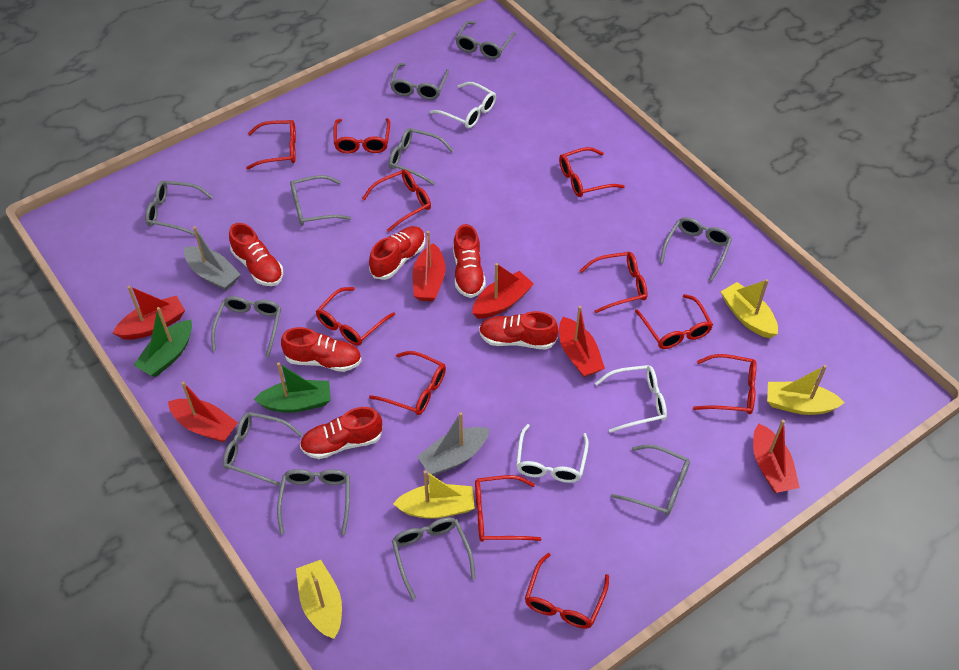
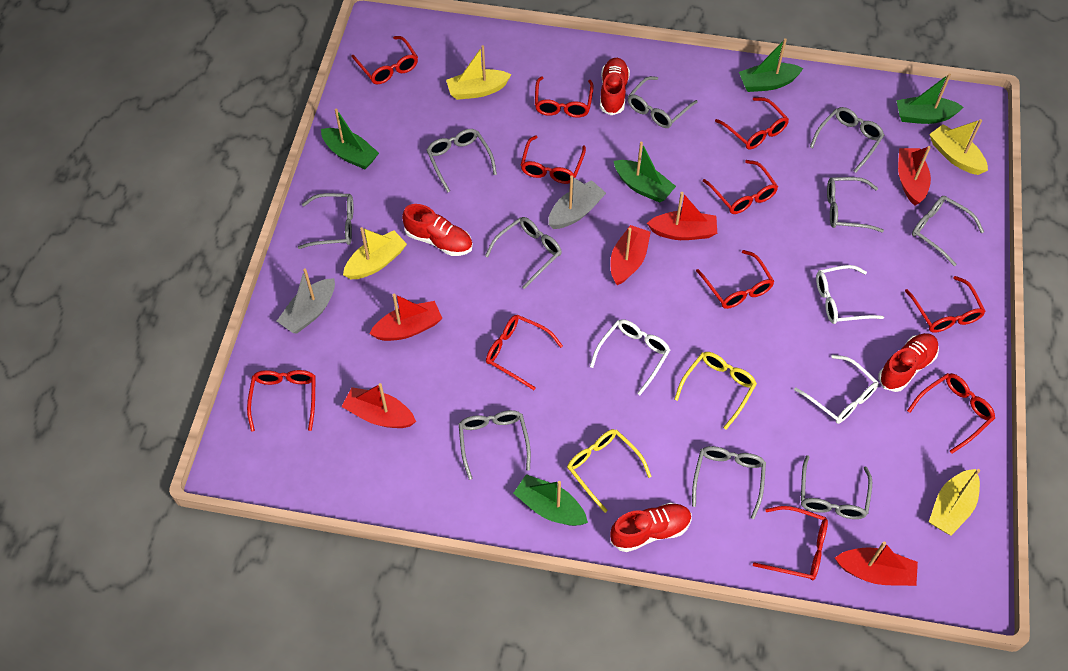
green boat: 2 -> 5
grey glasses: 11 -> 10
red shoe: 6 -> 4
yellow glasses: 0 -> 2

